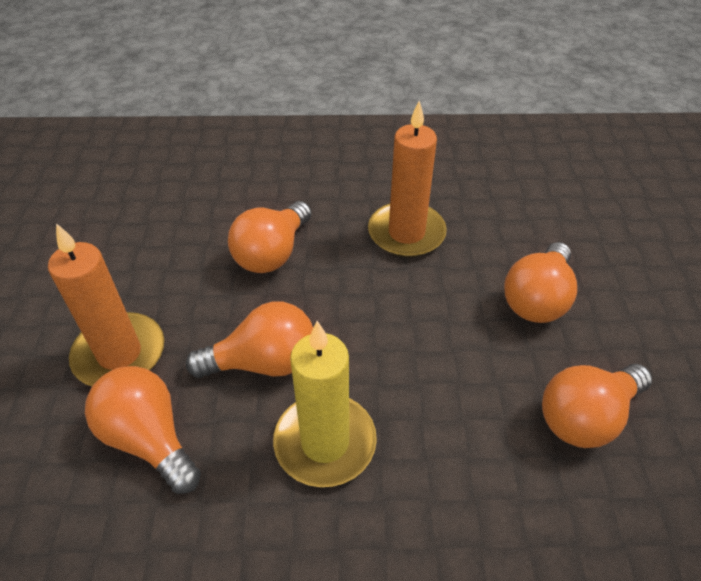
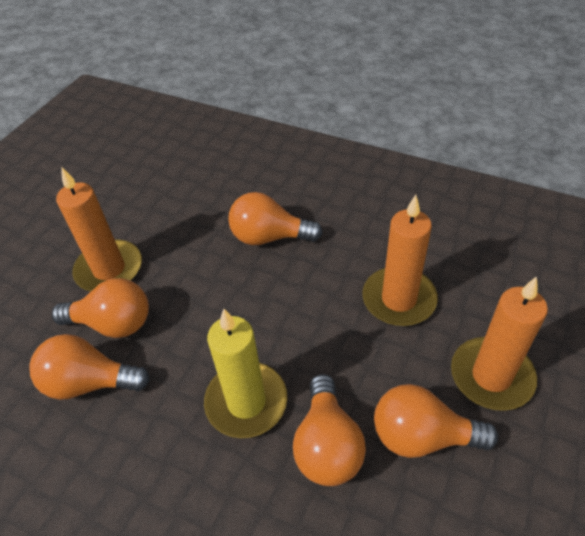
orange candle: 2 -> 3

